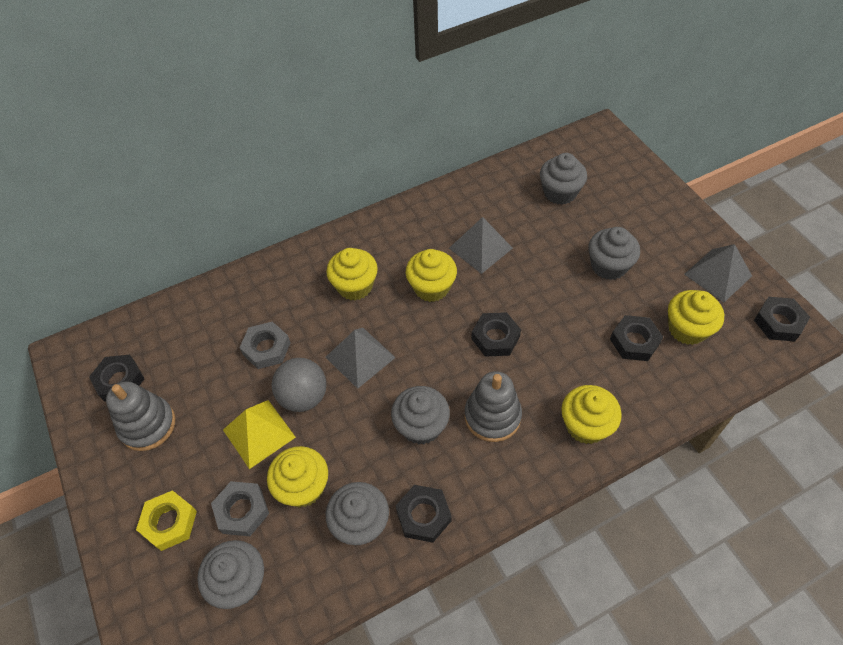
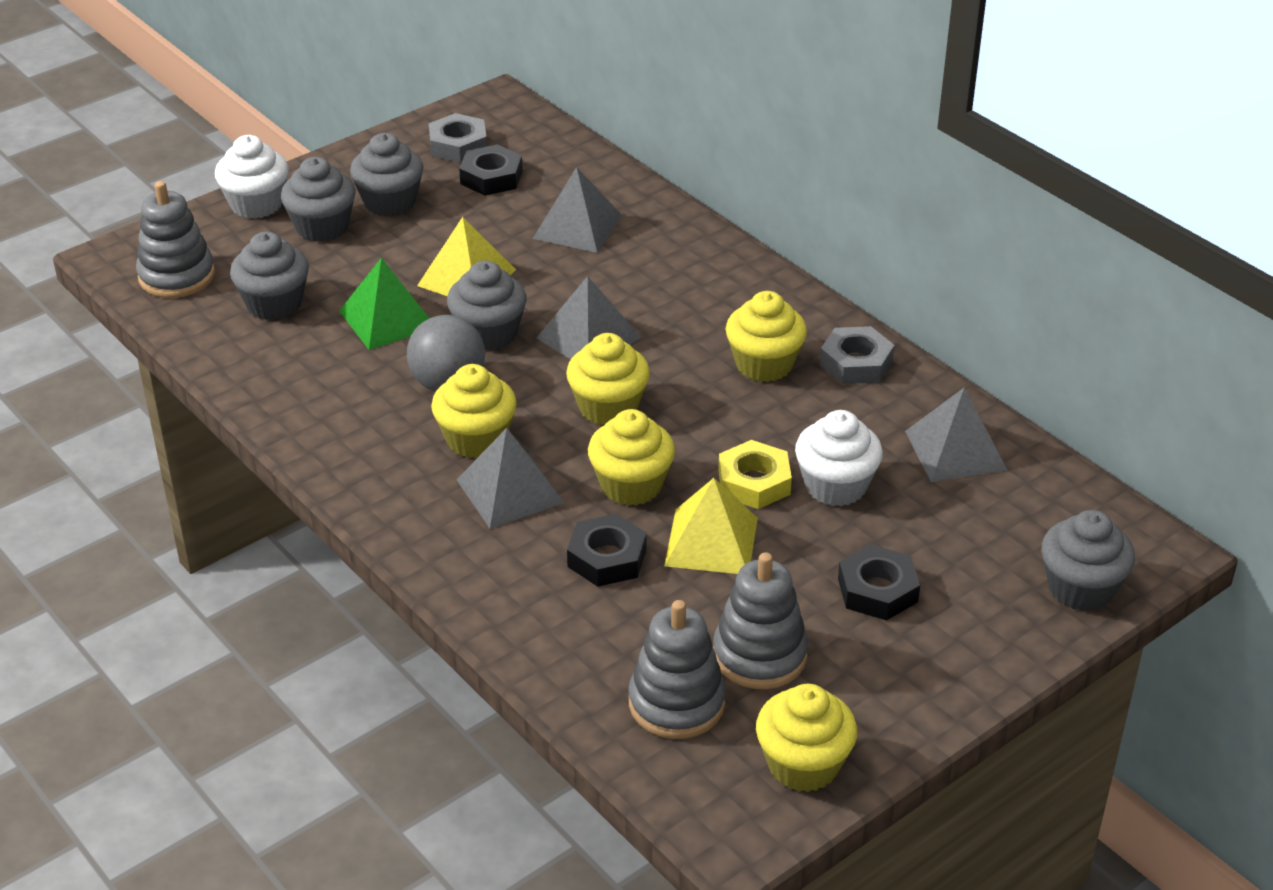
black nut: 5 -> 3
green pyramid: 0 -> 1
grey pyramid: 3 -> 4
grey stacking toy: 2 -> 3
white cupcake: 0 -> 2
yellow pyramid: 1 -> 2

